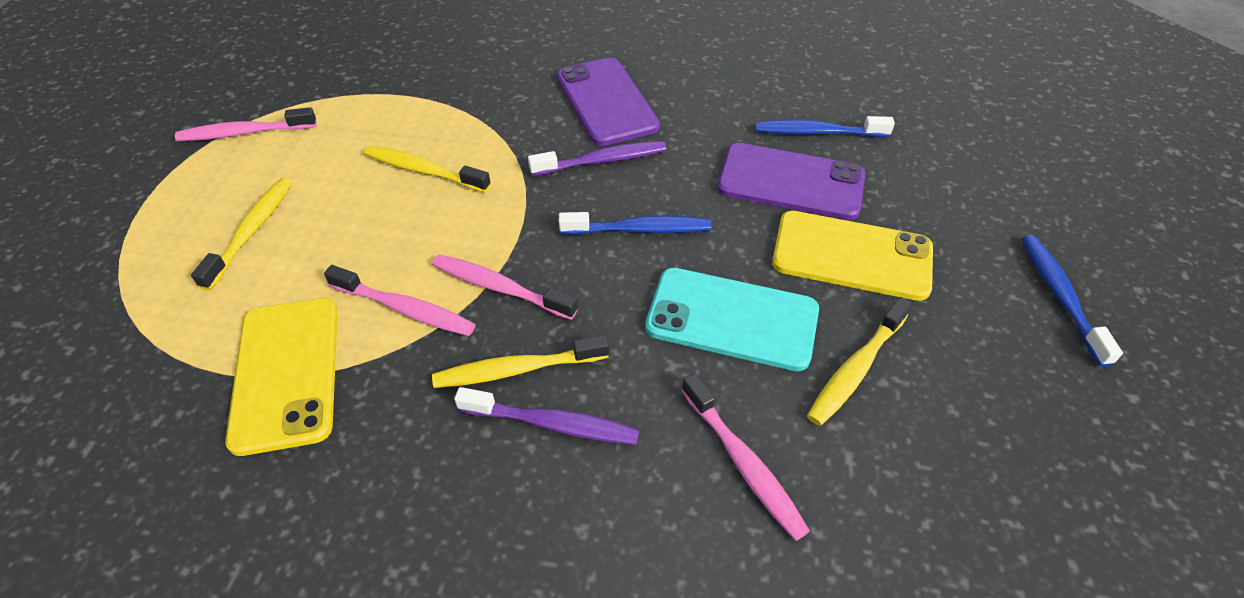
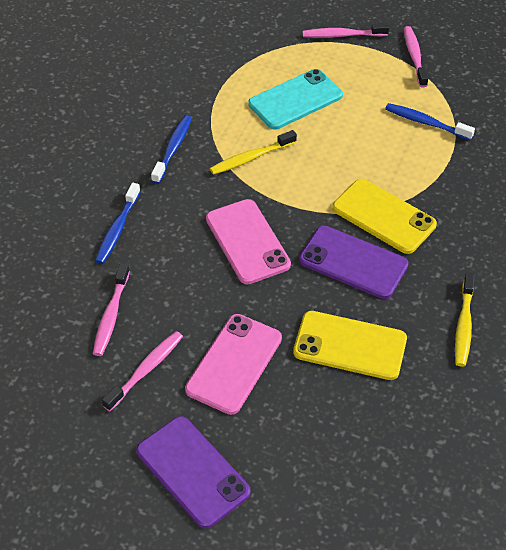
pink phone: 0 -> 2
purple toothbrush: 2 -> 0
yellow toothbrush: 4 -> 2

